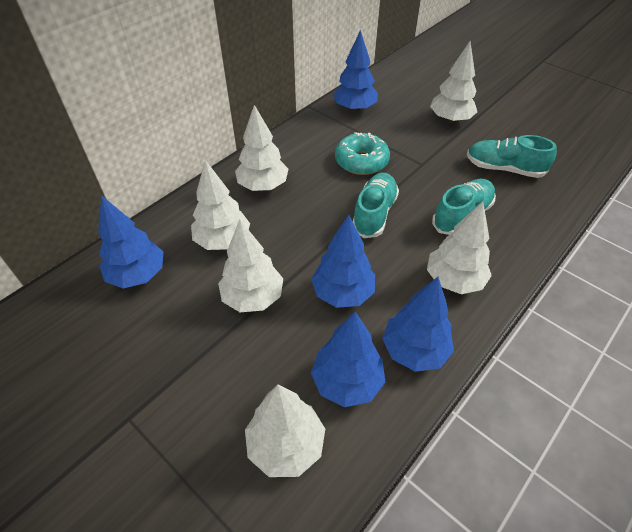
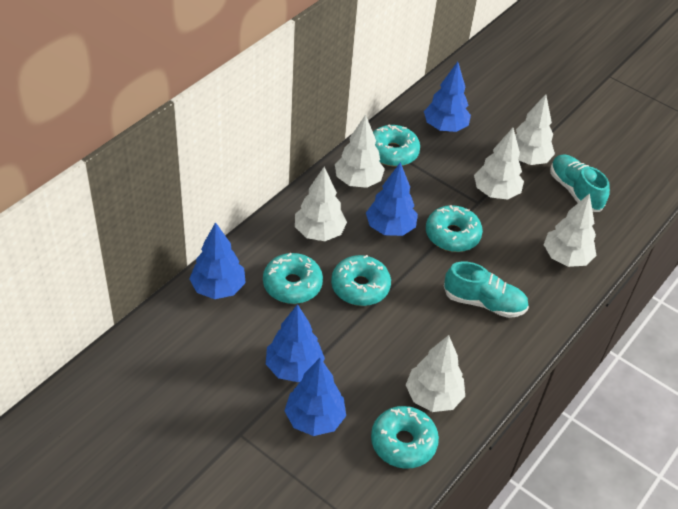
turquoise donut: 1 -> 5
turquoise shoe: 3 -> 2

